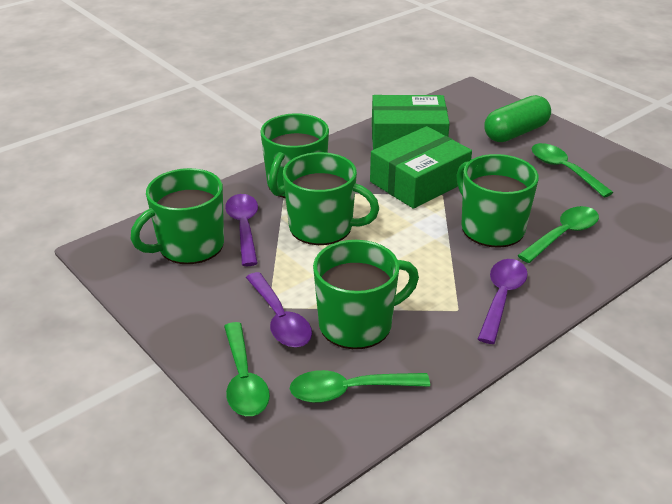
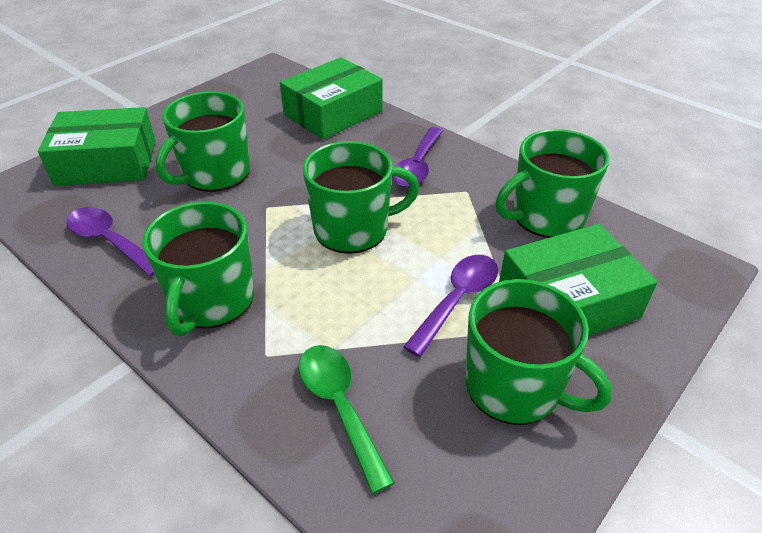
green box: 2 -> 3
green capsule: 1 -> 0
green spoon: 4 -> 1

